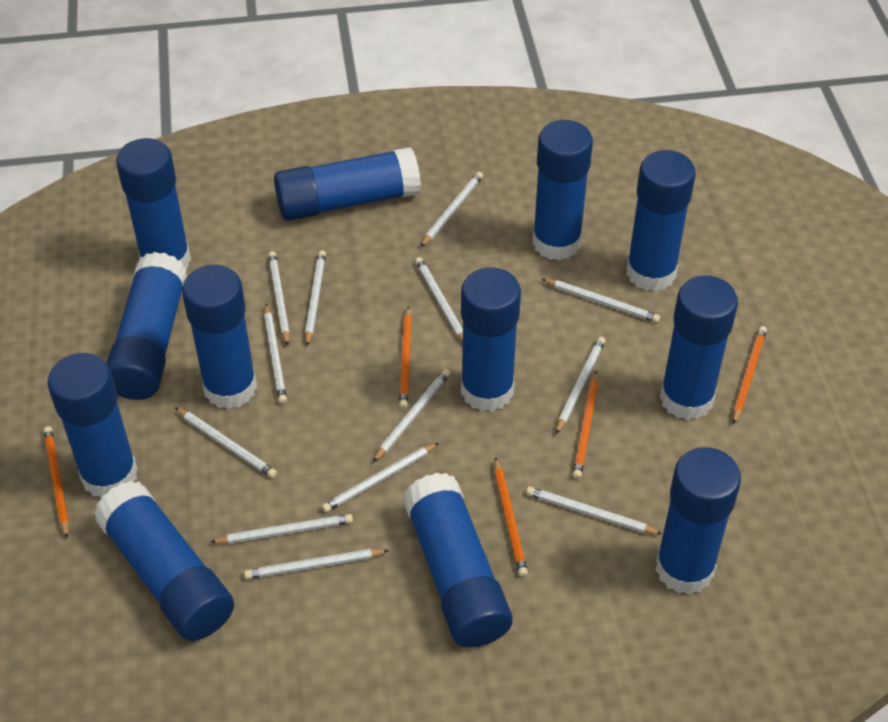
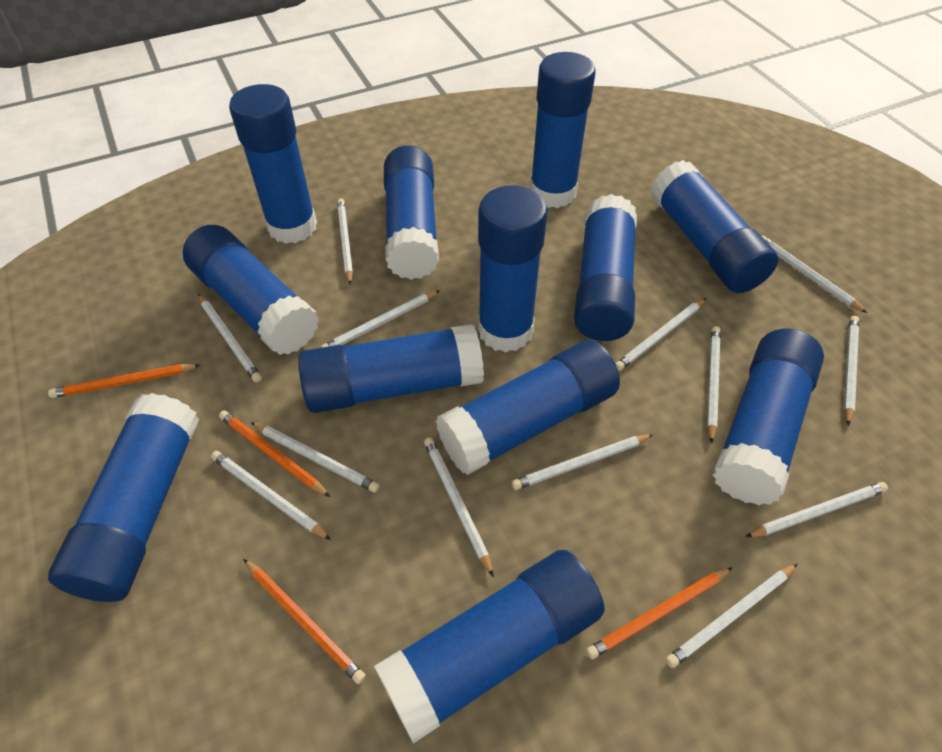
orange pencil: 5 -> 4

